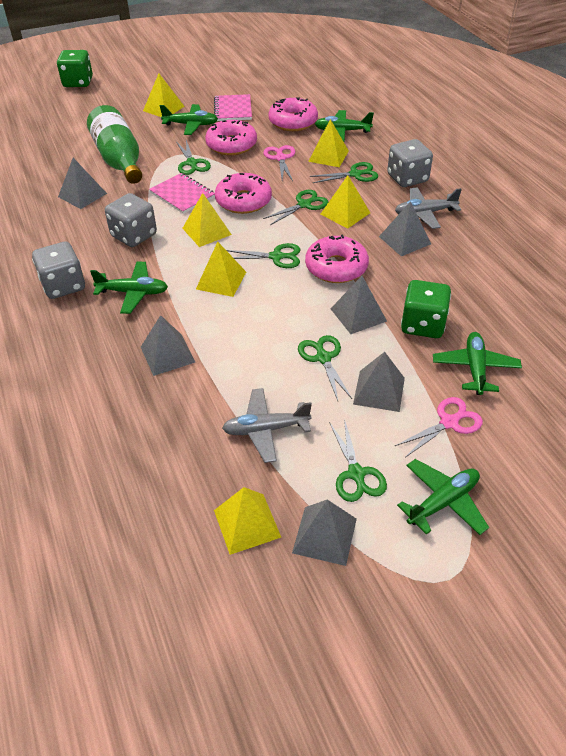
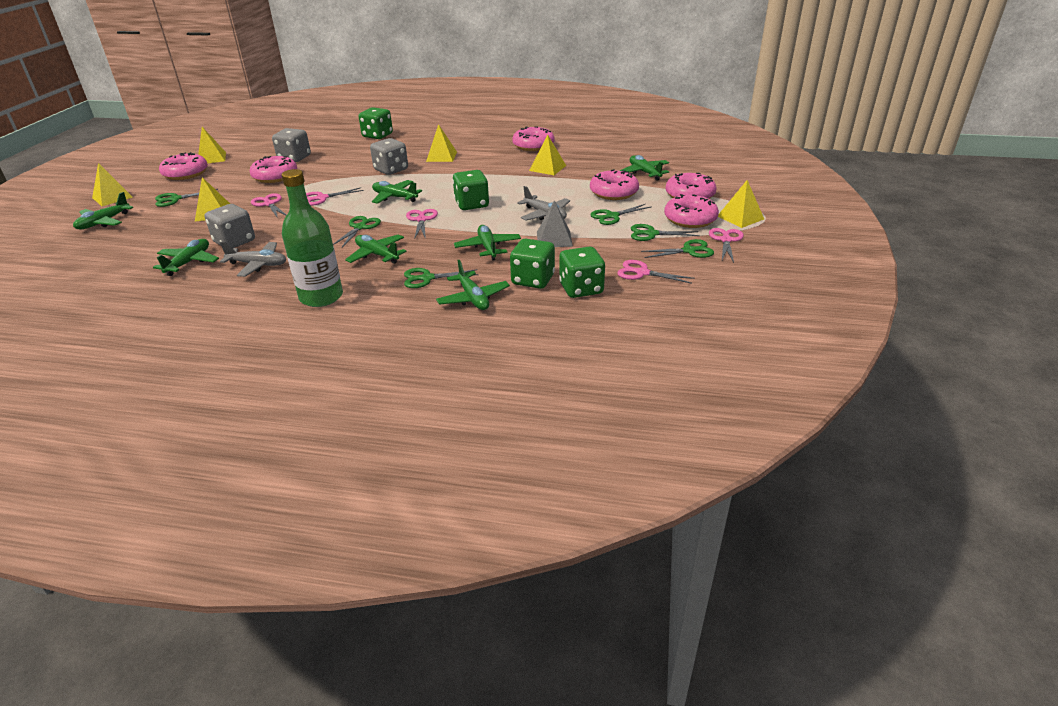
green dice: 2 -> 4
green plane: 5 -> 7
grey pyramid: 6 -> 1
pink donut: 4 -> 6
pink notebook: 2 -> 0
pink scissors: 2 -> 5

